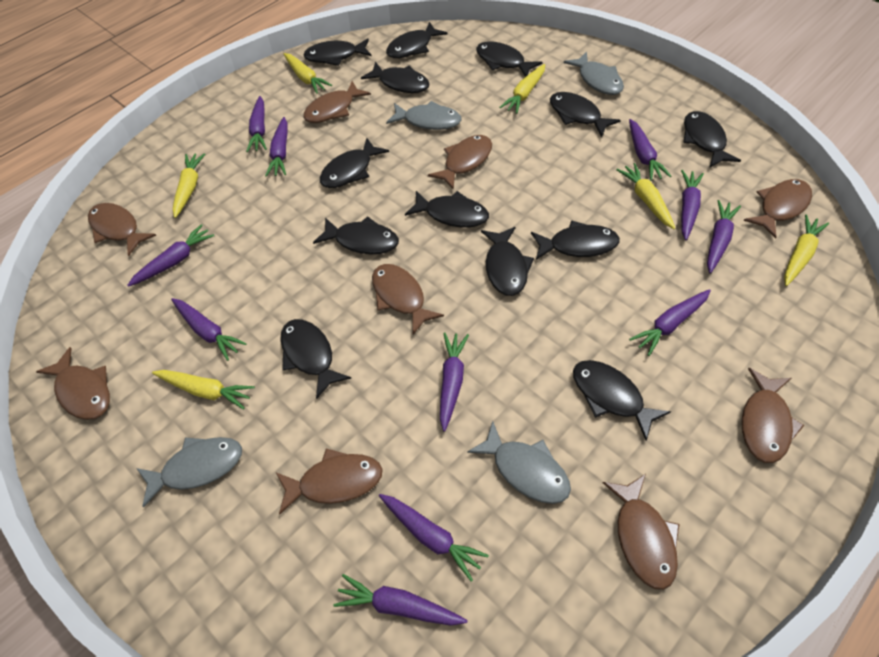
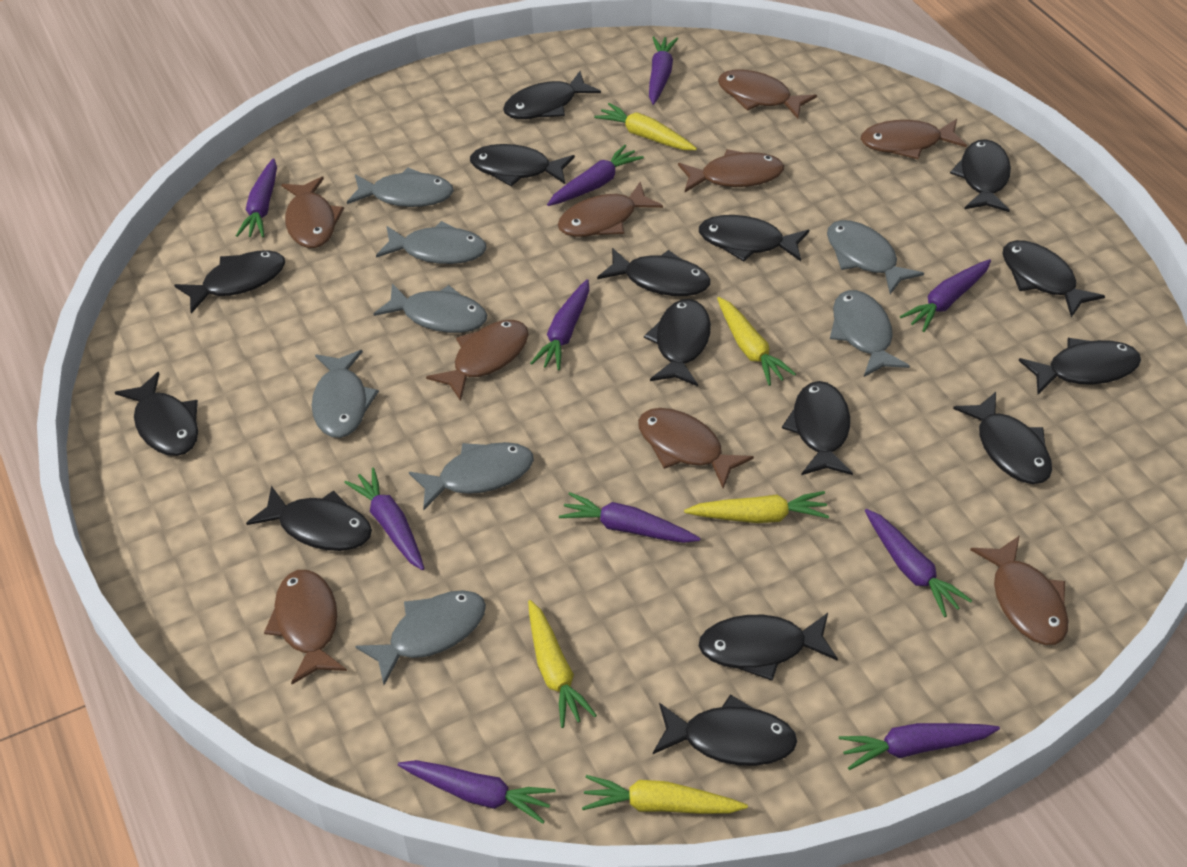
black fish: 13 -> 15
grey fish: 4 -> 8
purple carrot: 11 -> 10
yellow carrot: 6 -> 5

